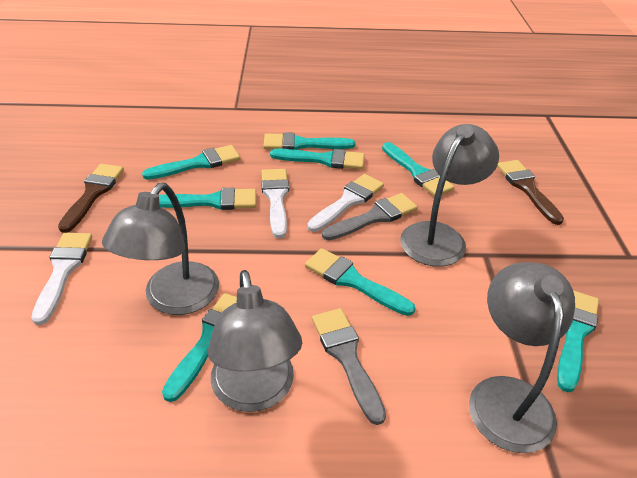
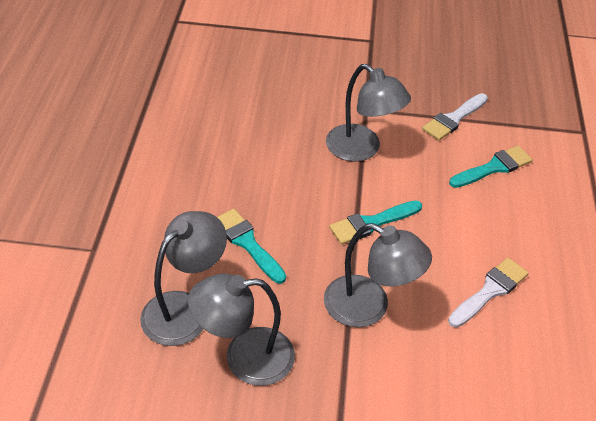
brown brush: 2 -> 0
grey brush: 2 -> 0
turquoise brush: 8 -> 3
white brush: 3 -> 2

